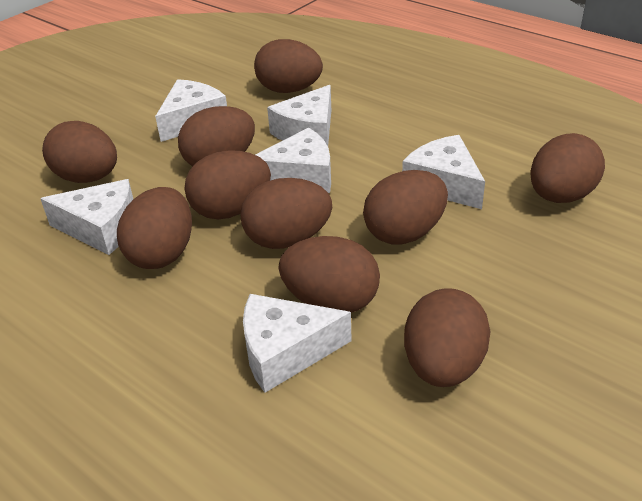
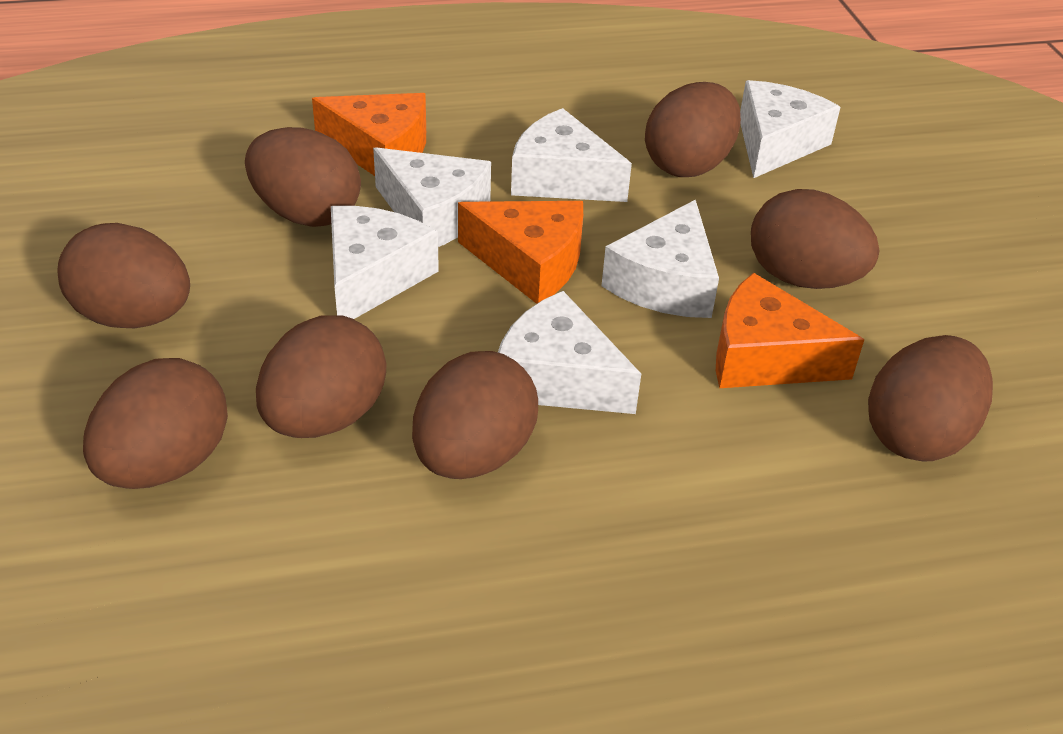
brown egg: 10 -> 8
orange cheese: 0 -> 3

